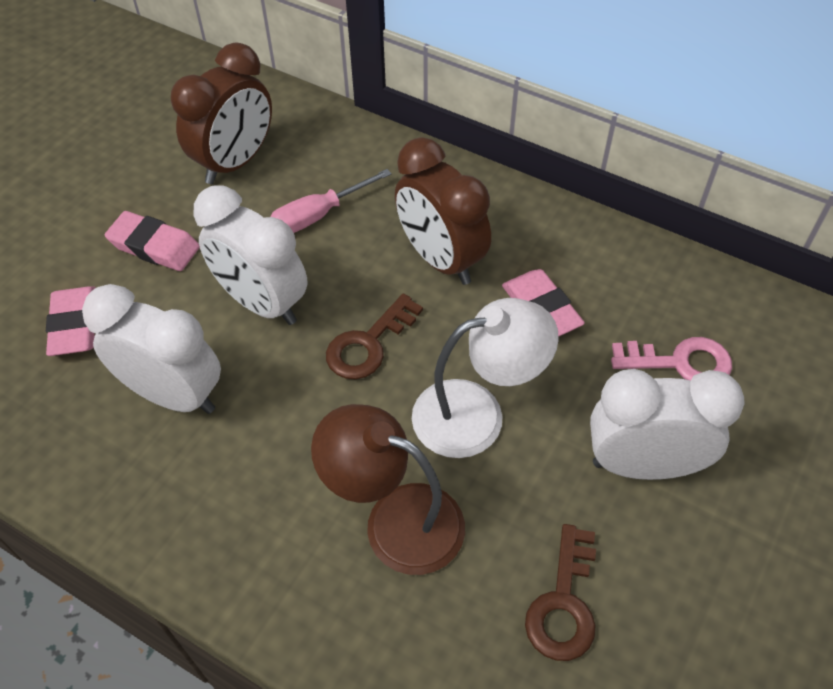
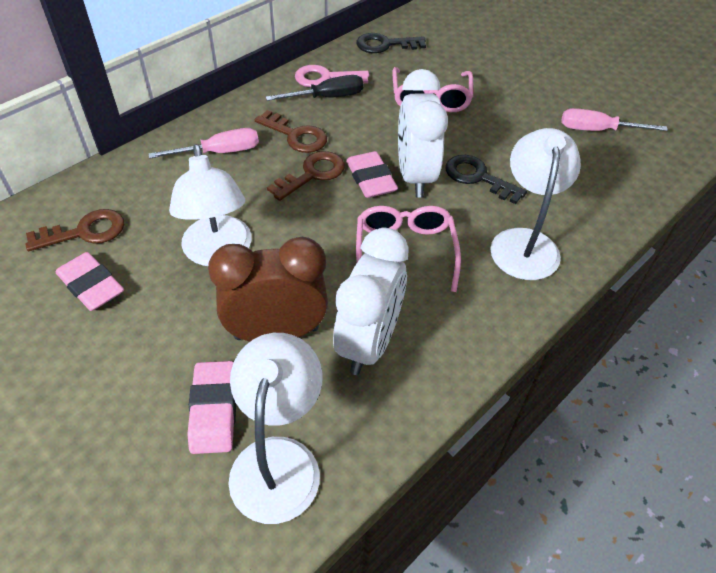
black key: 0 -> 2
black screwdriver: 0 -> 1
brown clock: 2 -> 1
brown key: 2 -> 3
brown lamp: 1 -> 0
pink glasses: 0 -> 2
pink screwdriver: 1 -> 2
white clock: 3 -> 2
white lamp: 1 -> 3

